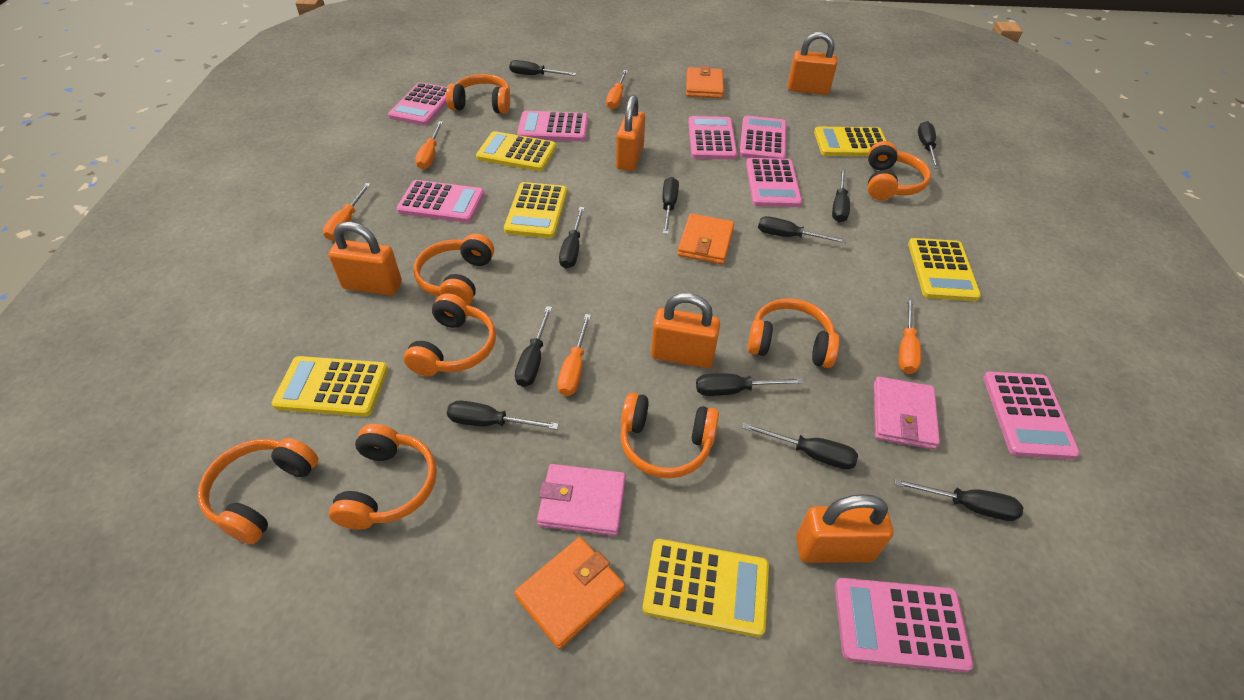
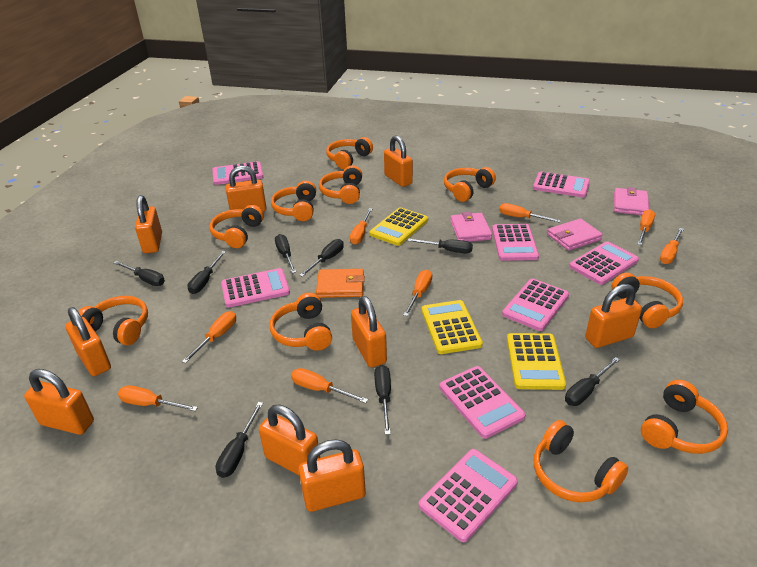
black screwdriver: 11 -> 8
orange headphones: 8 -> 10
orange padlock: 5 -> 9
orange screwdriver: 5 -> 8
orange wallet: 3 -> 1
pink wallet: 2 -> 3
yellow calculator: 6 -> 3

